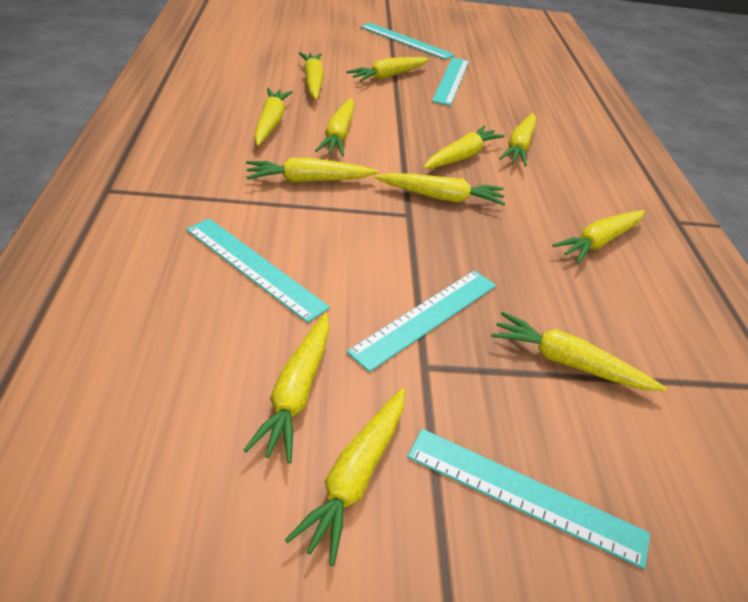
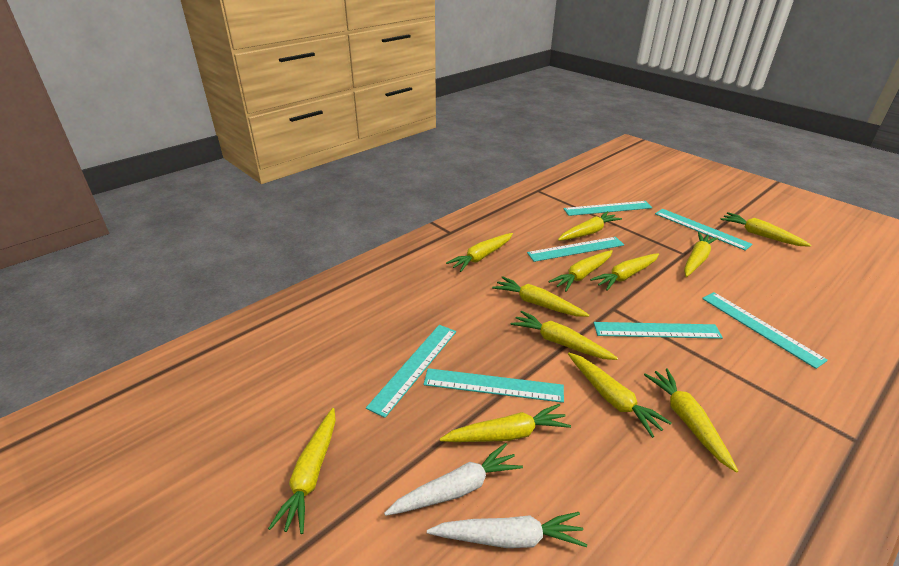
turquoise ruler: 5 -> 7
white carrot: 0 -> 2

